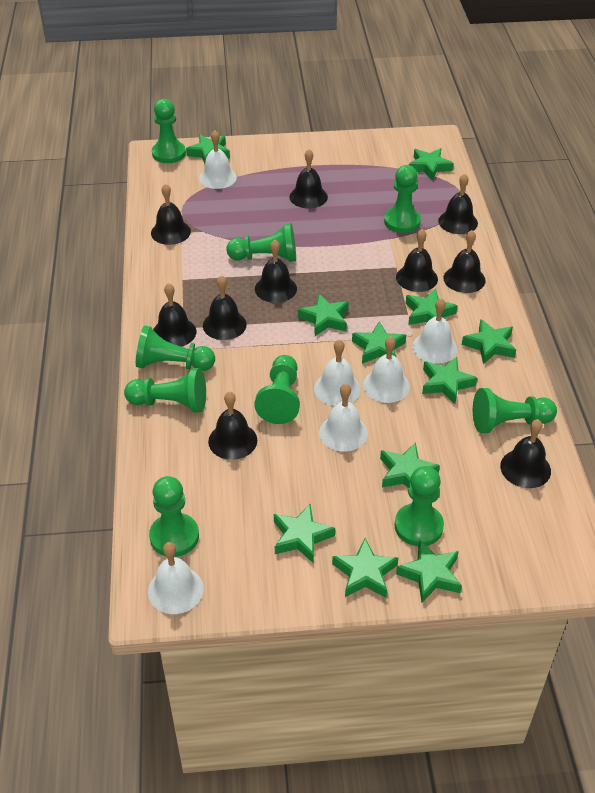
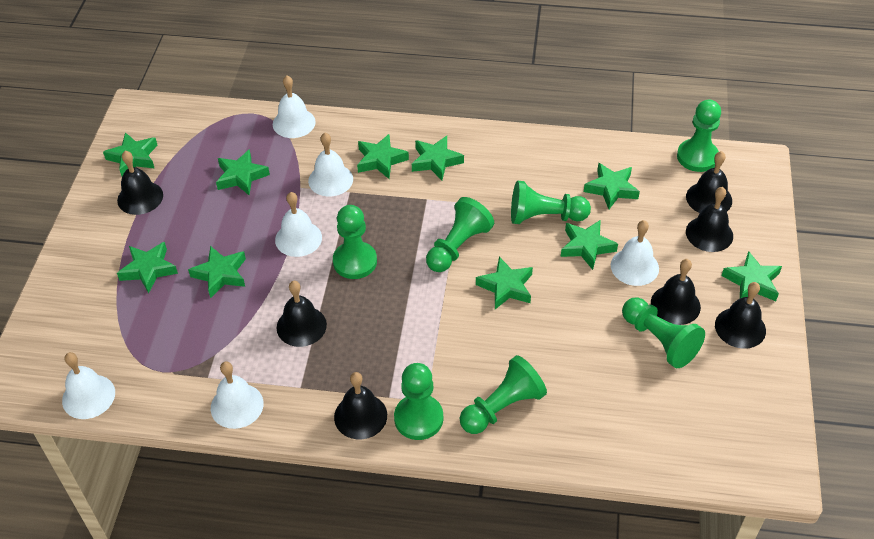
black bell: 10 -> 7
green pawn: 9 -> 7
green star: 11 -> 10

